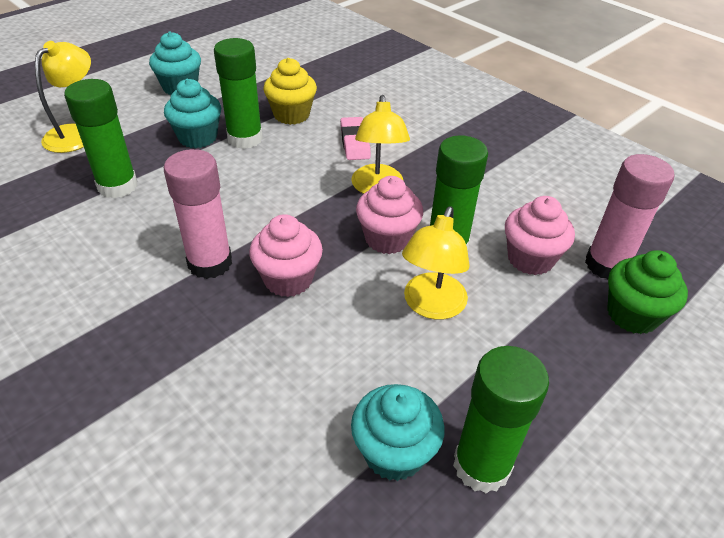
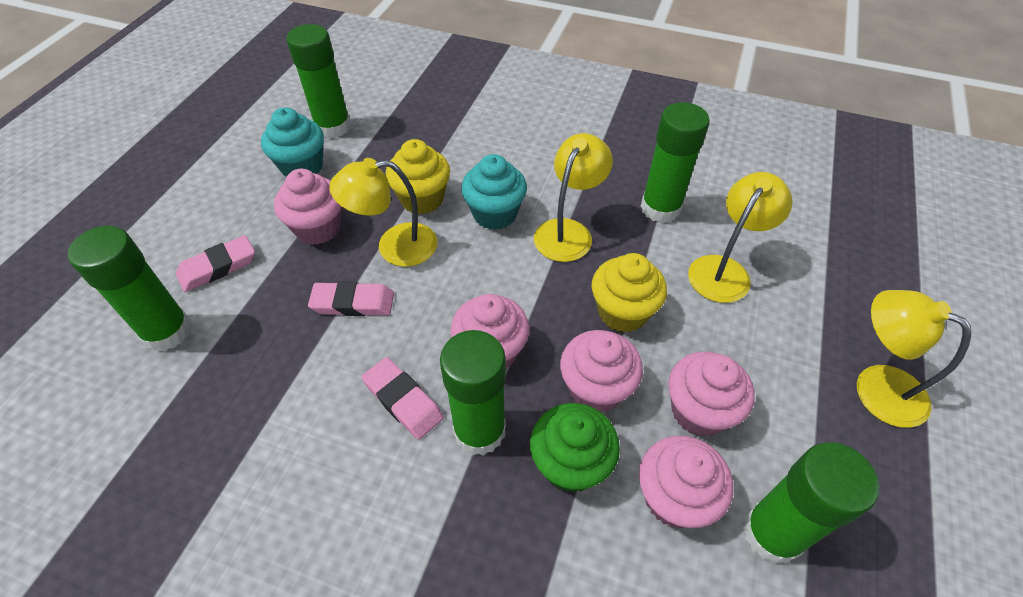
green glue stick: 4 -> 5
pink cupcake: 3 -> 5
pink eraser: 1 -> 3
pink glue stick: 2 -> 0
turquoise cupcake: 3 -> 2
yellow cupcake: 1 -> 2
yellow lamp: 3 -> 4

